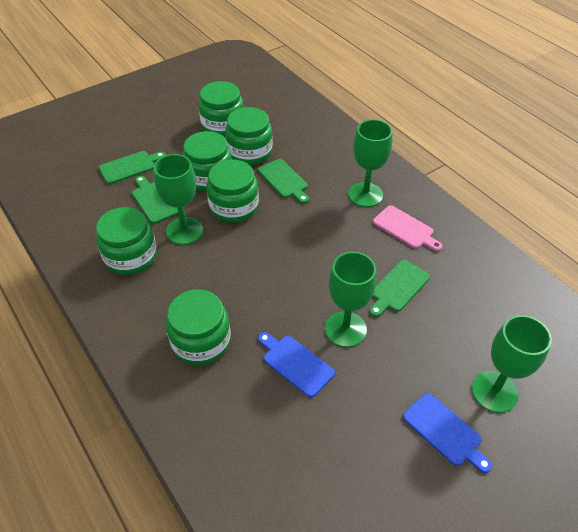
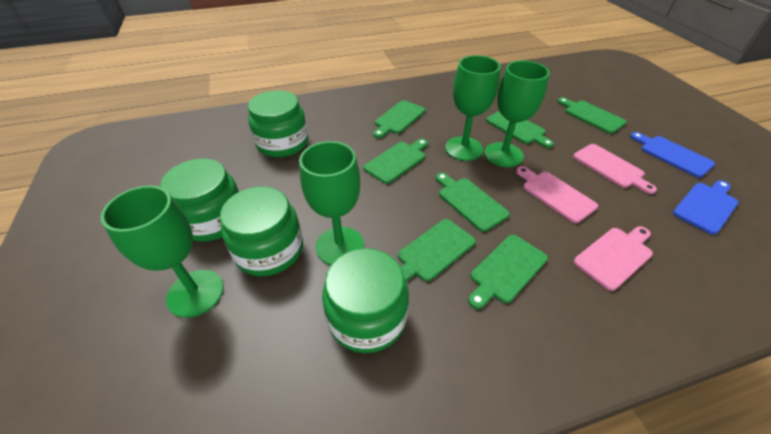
green cutting board: 4 -> 7
green jar: 6 -> 4
pink cutting board: 1 -> 3

